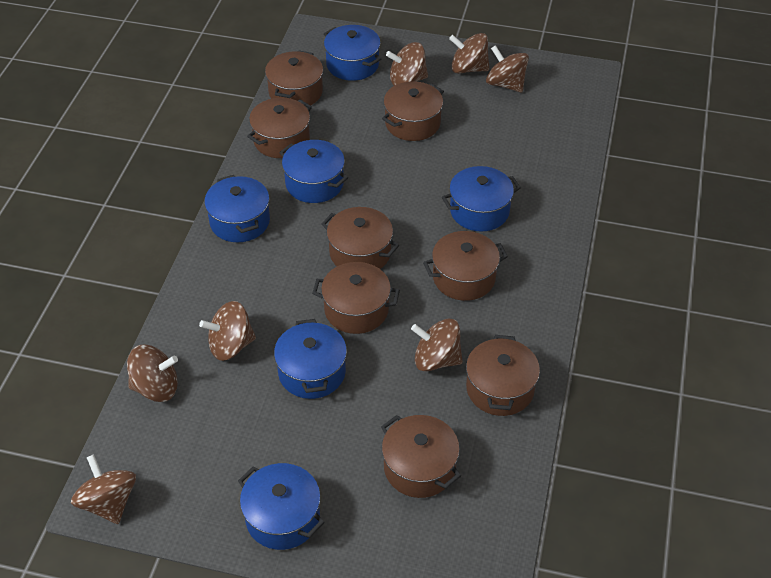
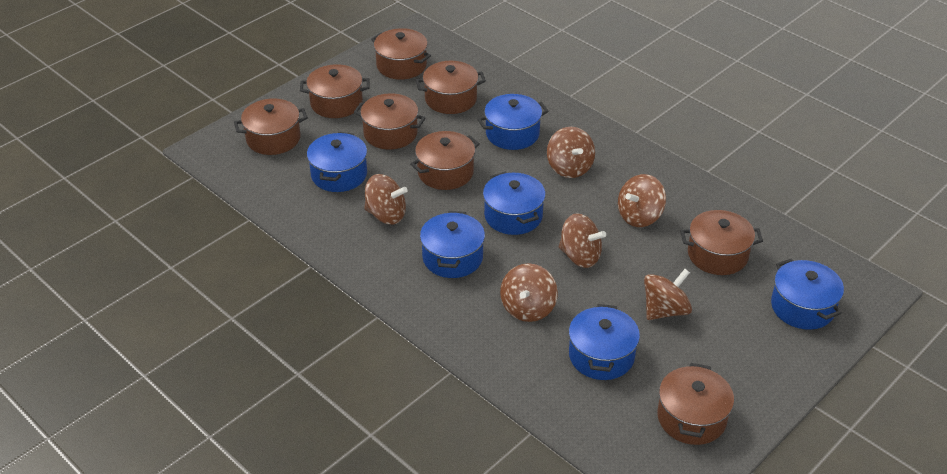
brown spinning top: 7 -> 6

